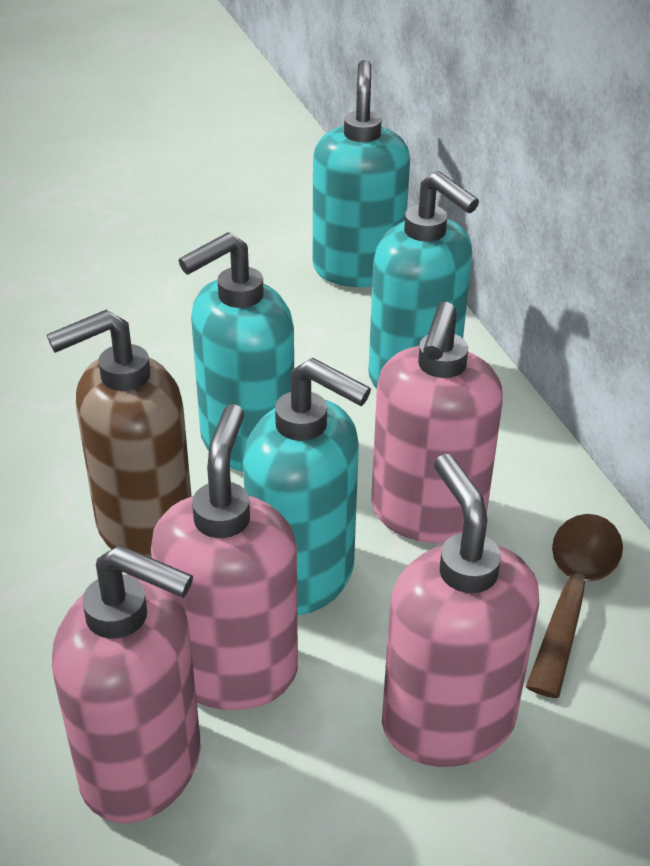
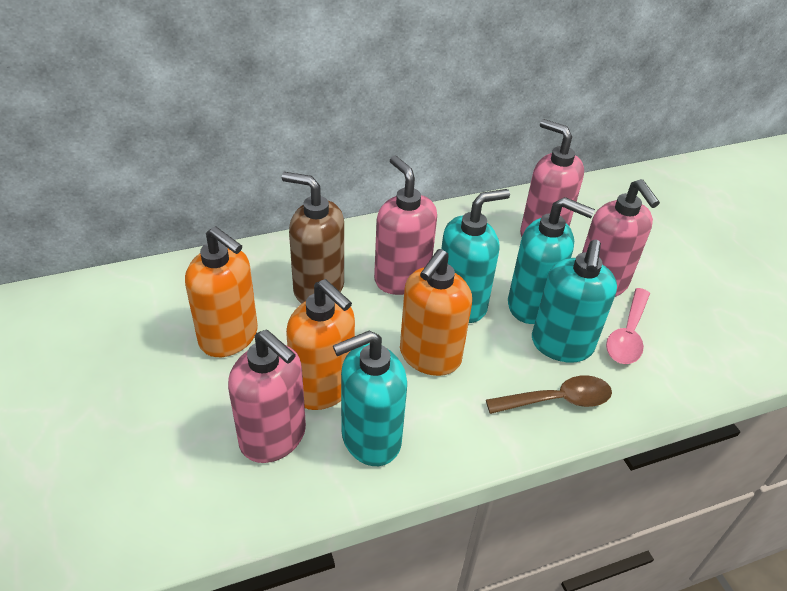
orange soap dispenser: 0 -> 3
pink spoon: 0 -> 1

